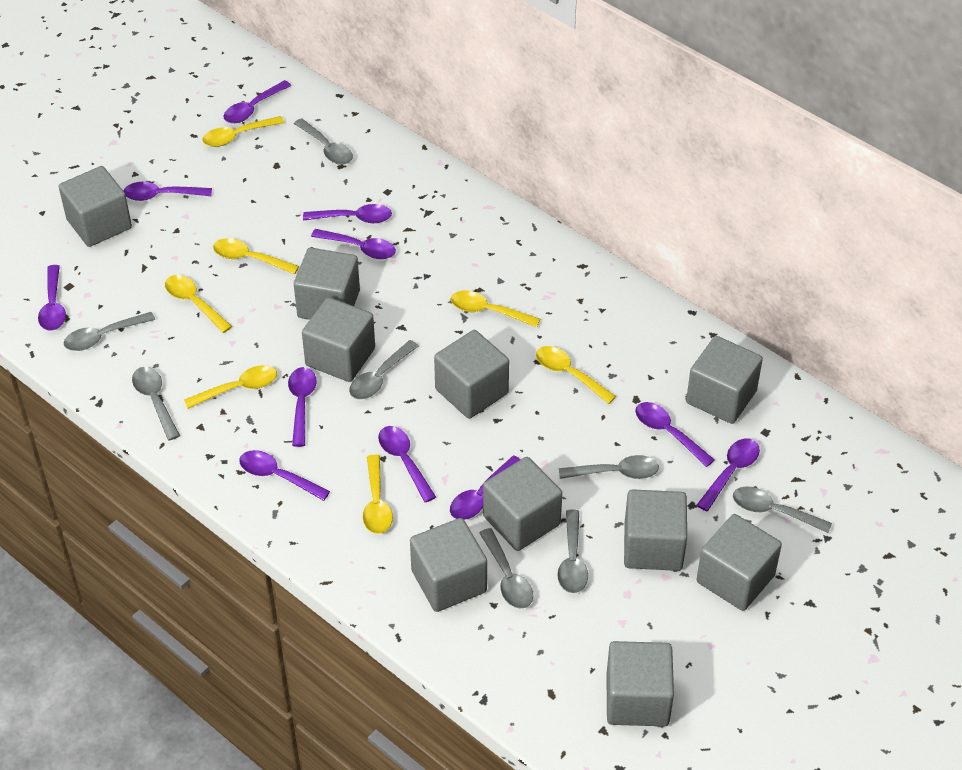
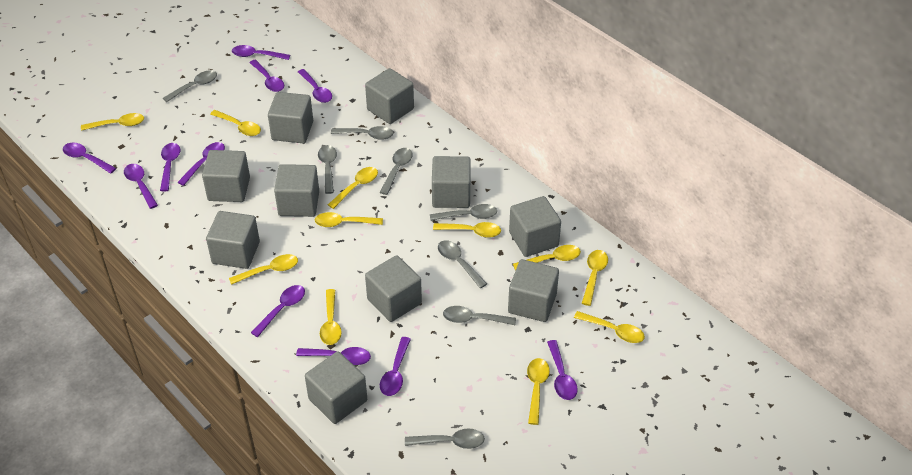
yellow spoon: 7 -> 11

